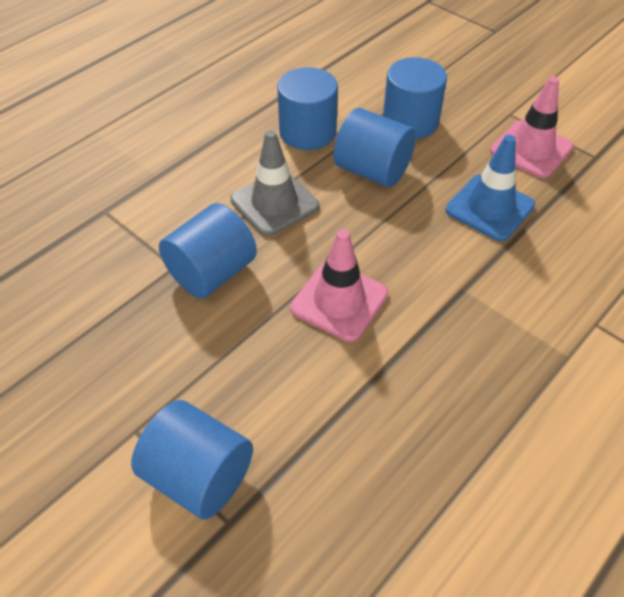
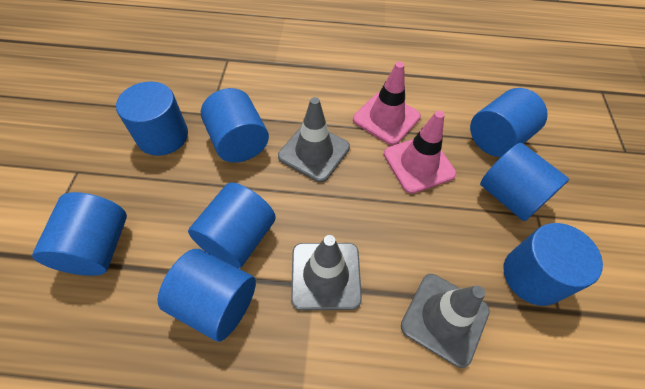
blue cylinder: 5 -> 8
blue traffic cone: 1 -> 0
grey traffic cone: 1 -> 3

